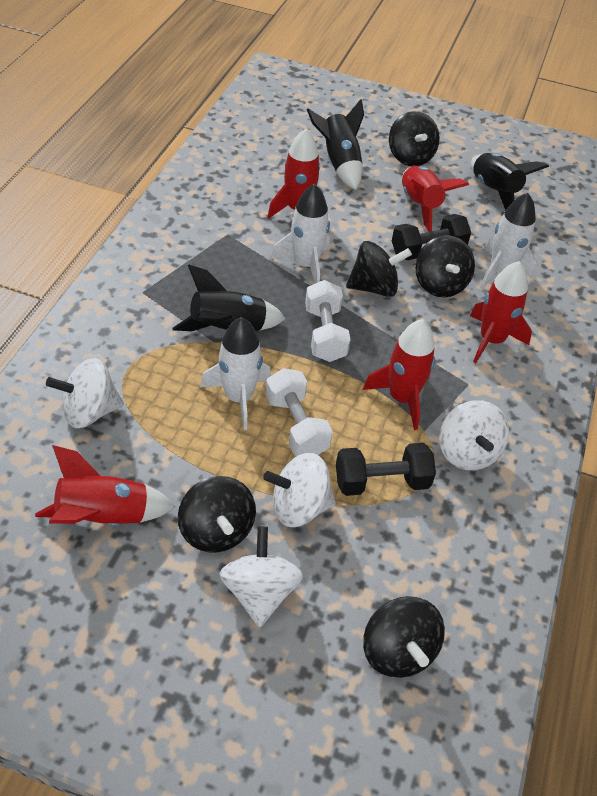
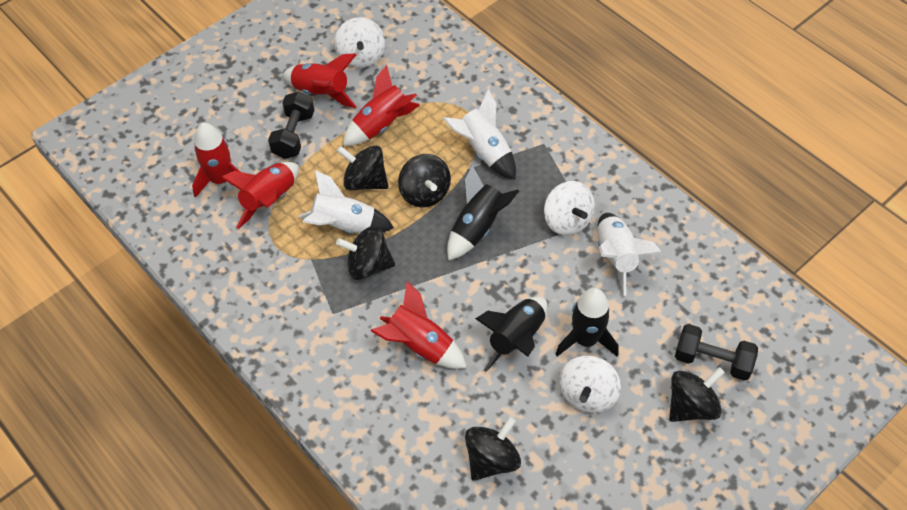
white dumbbell: 2 -> 0
white spinning top: 4 -> 3

